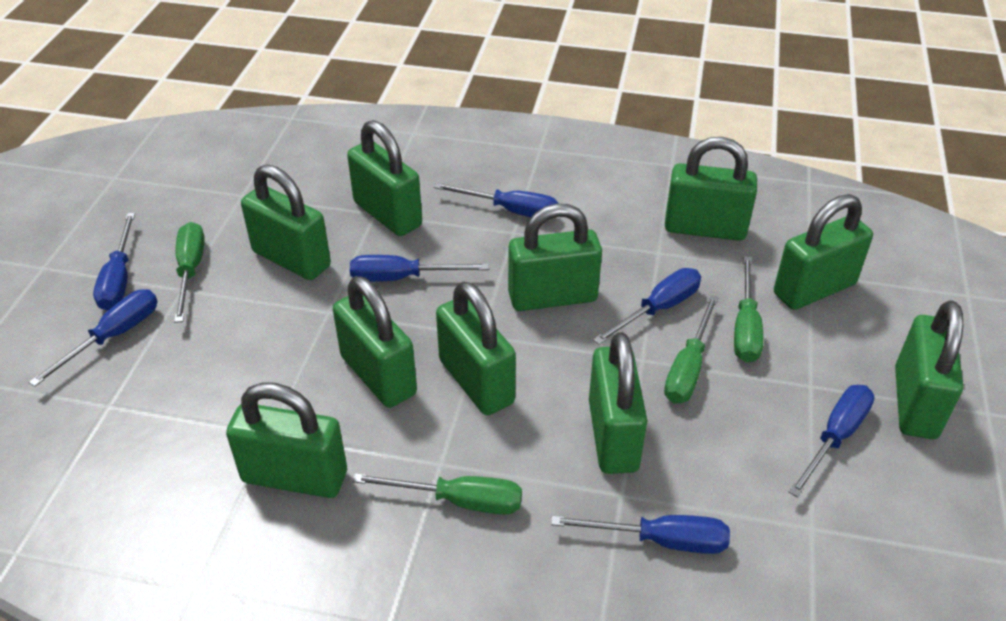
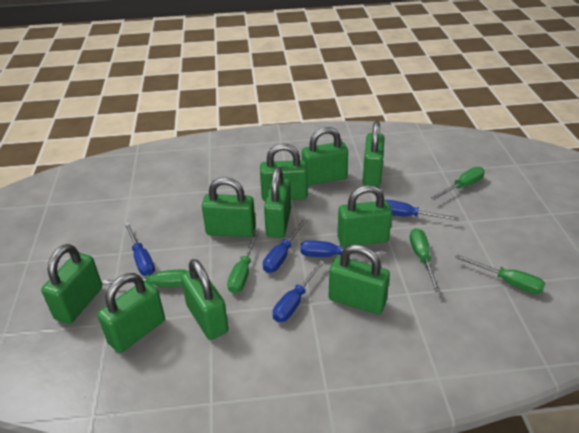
blue screwdriver: 7 -> 5
green screwdriver: 4 -> 5

